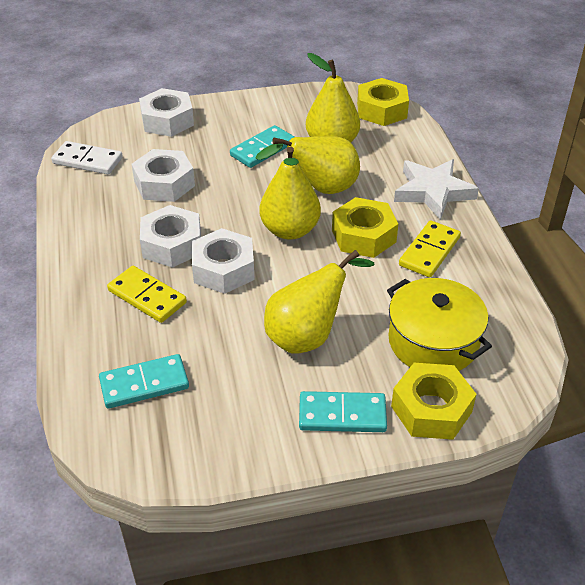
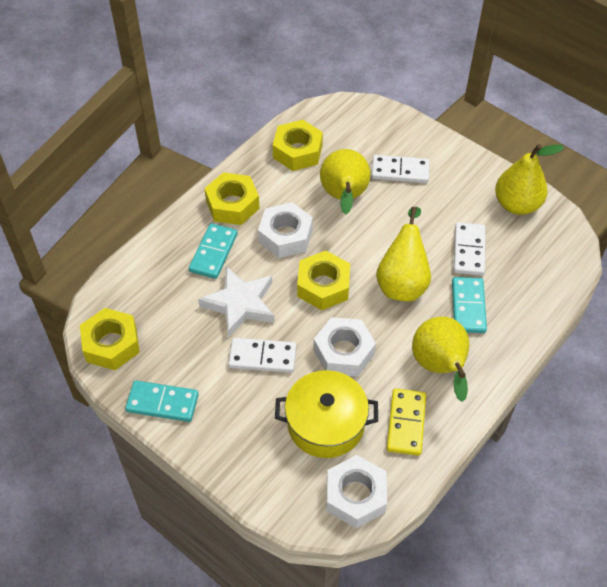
white domino: 1 -> 3
white nut: 4 -> 3
yellow domino: 2 -> 1
yellow nut: 3 -> 4

